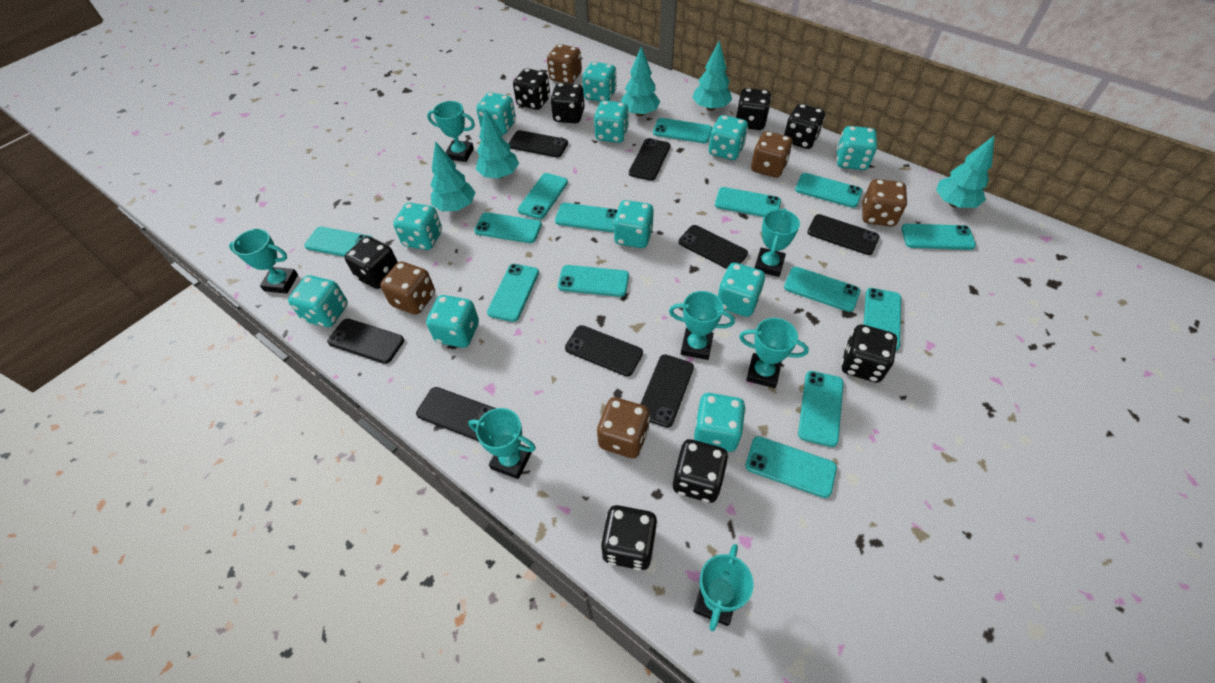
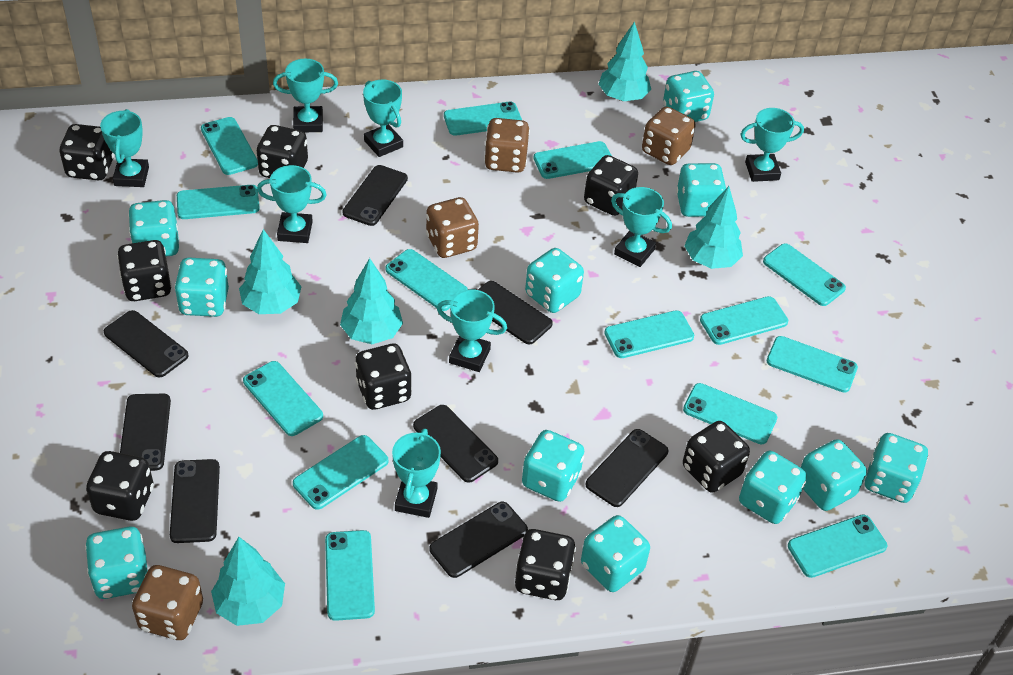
brown dice: 5 -> 4
turquoise trophy: 7 -> 8

